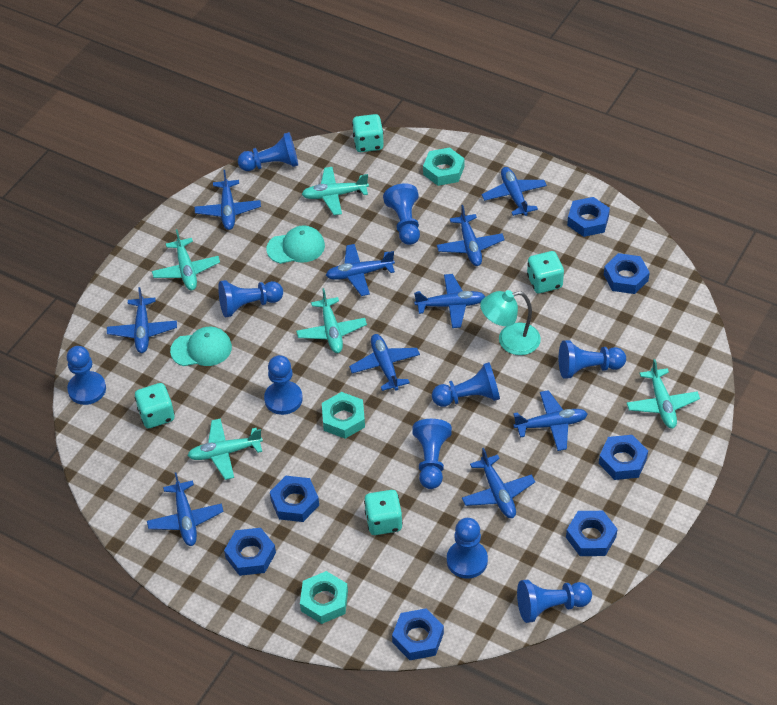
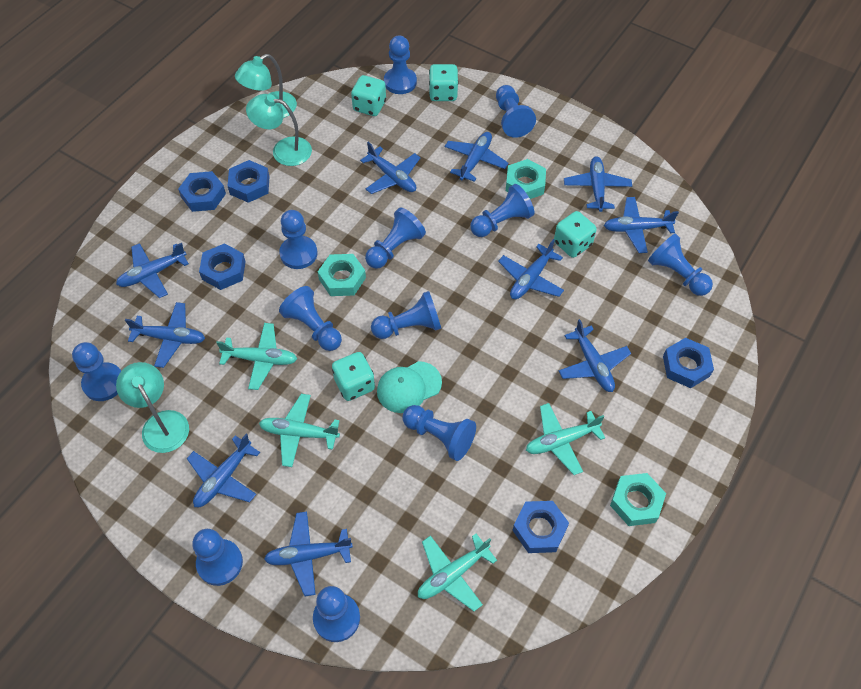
blue nut: 7 -> 5
blue pawn: 10 -> 12
turquoise cap: 2 -> 1
turquoise lamp: 1 -> 3
turquoise plane: 5 -> 4

